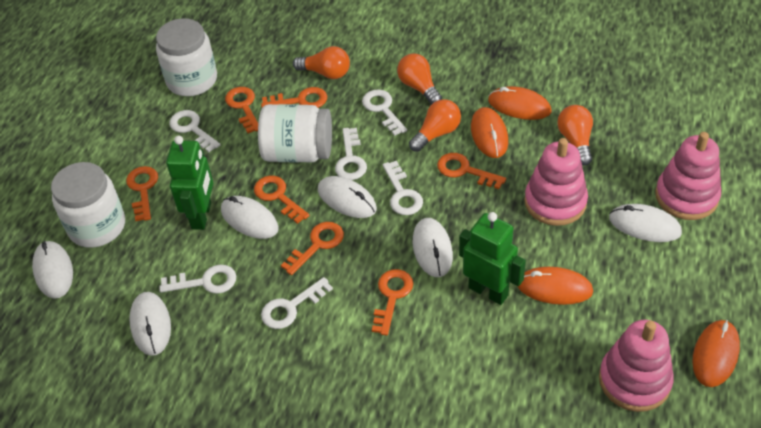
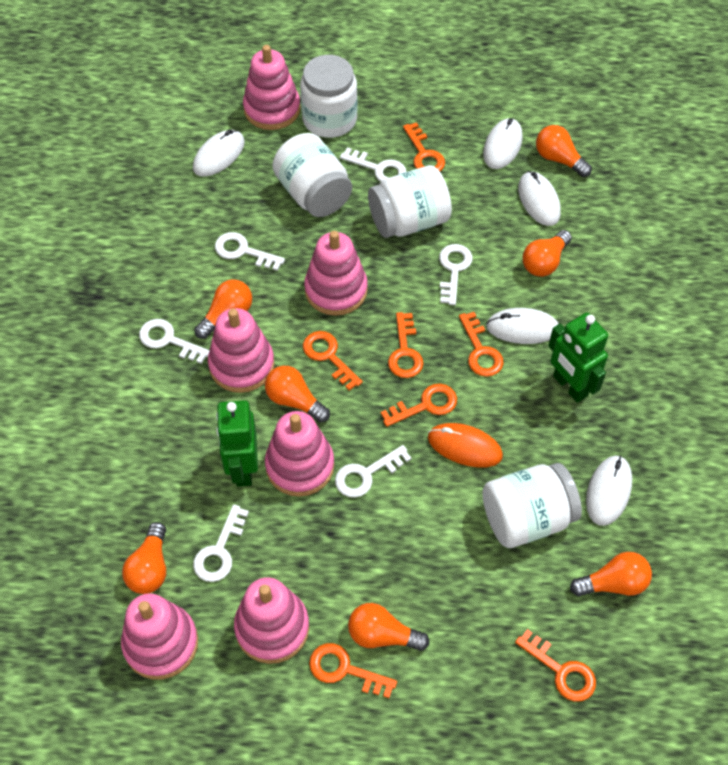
orange light bulb: 4 -> 7
orange mouse: 4 -> 1
pink stacking toy: 3 -> 6
white jar: 3 -> 4
white mouse: 6 -> 5

